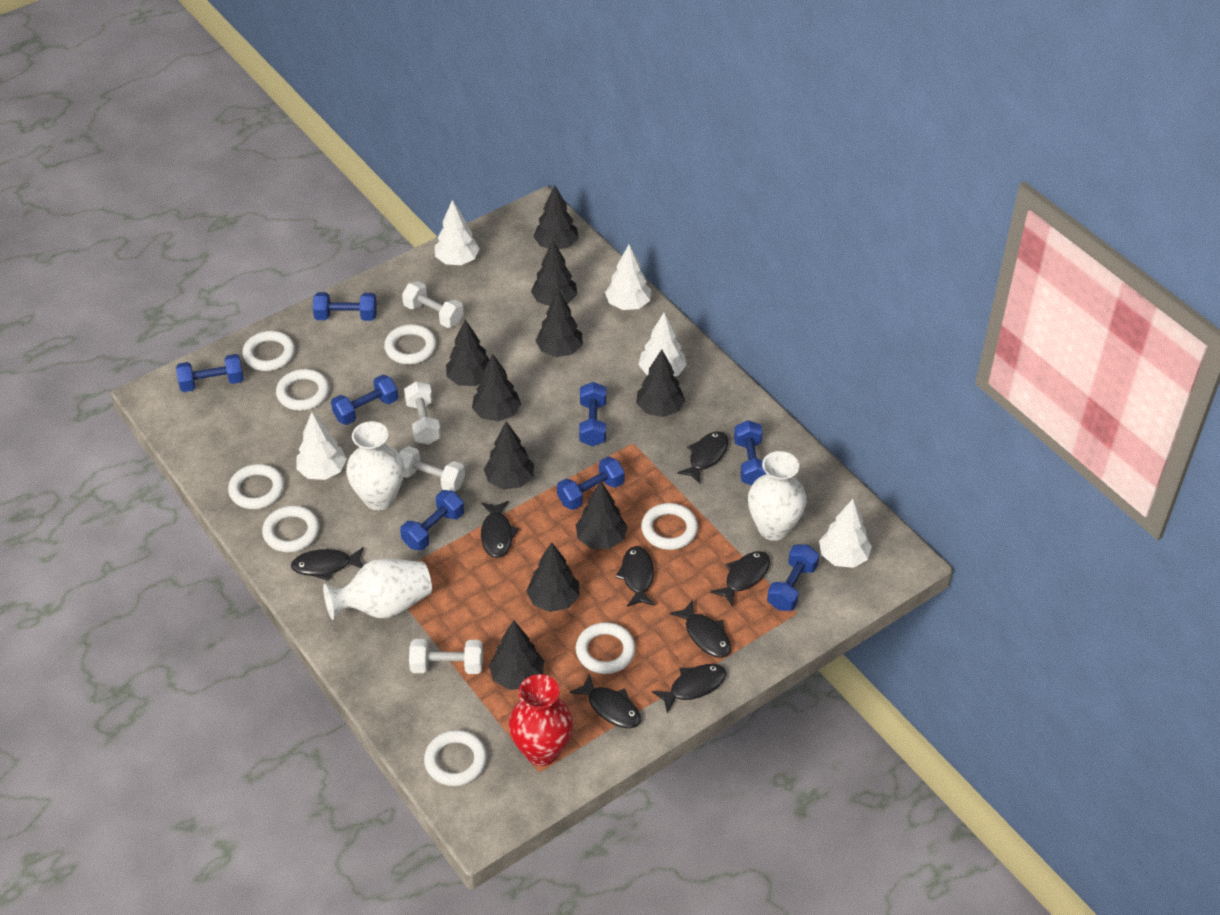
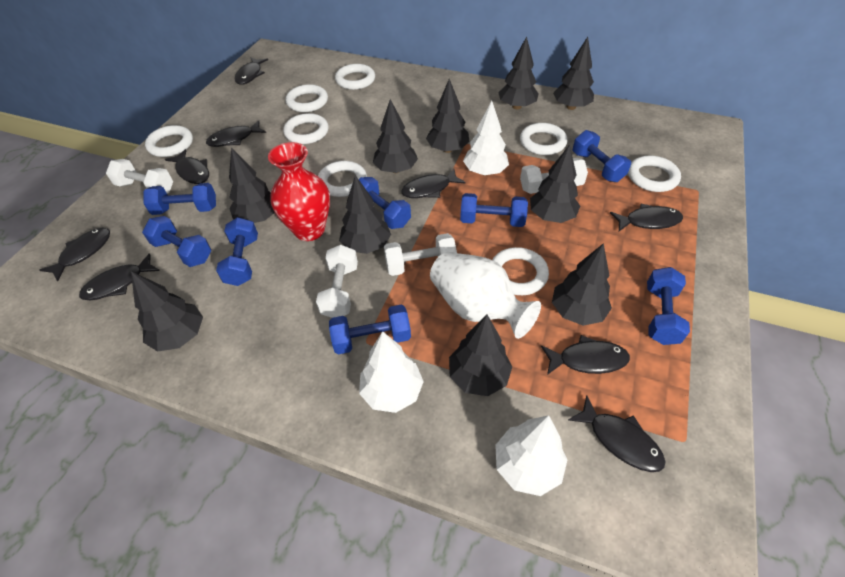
black fish: 8 -> 9
white tree: 5 -> 3
white vase: 3 -> 1

